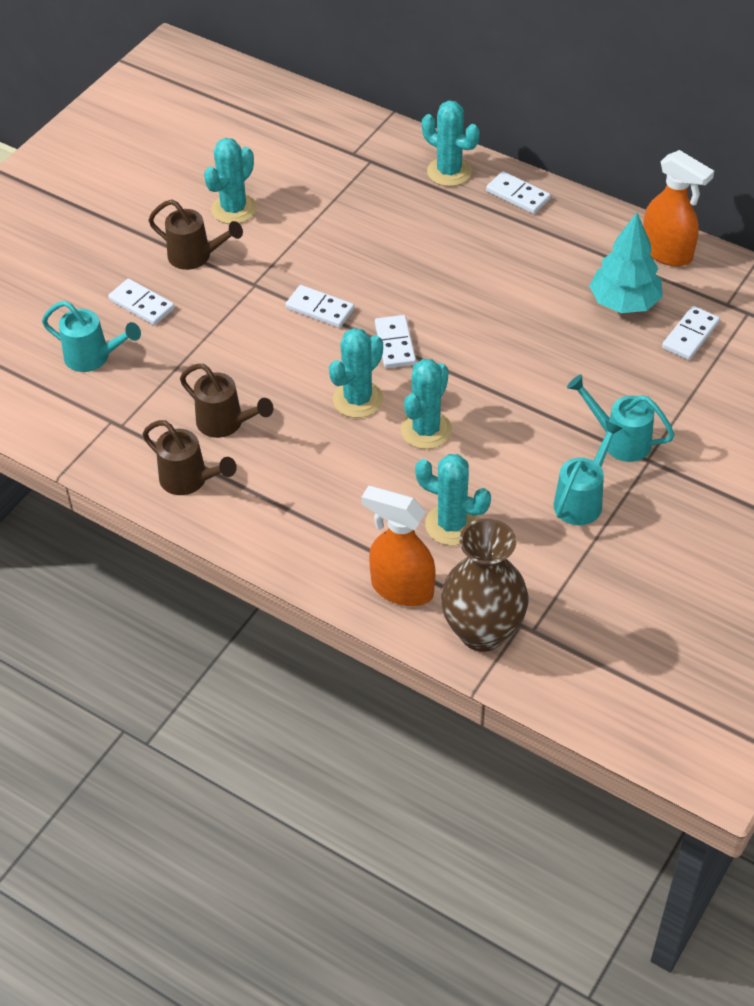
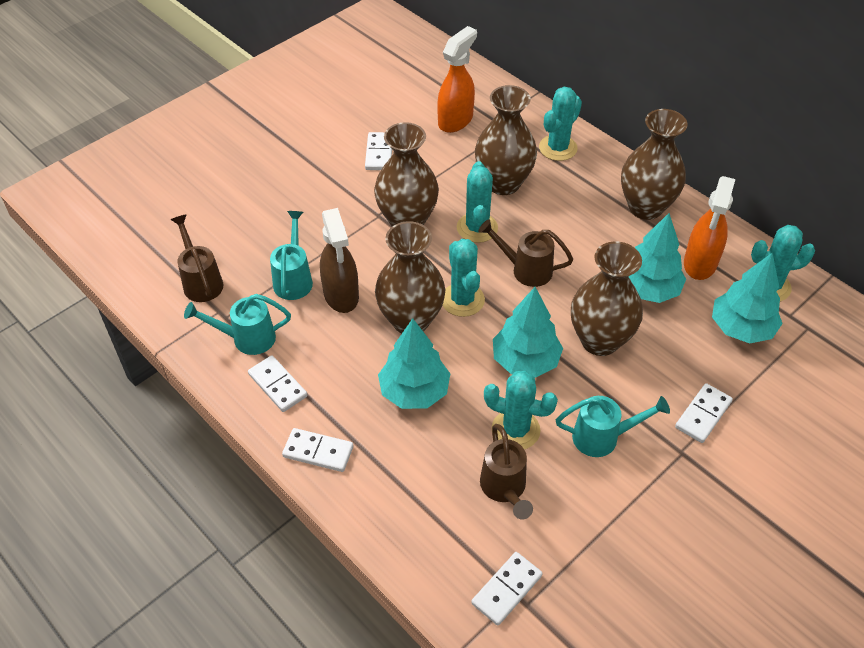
brown spray bottle: 0 -> 1
brown vase: 1 -> 5
turquoise tree: 1 -> 4

